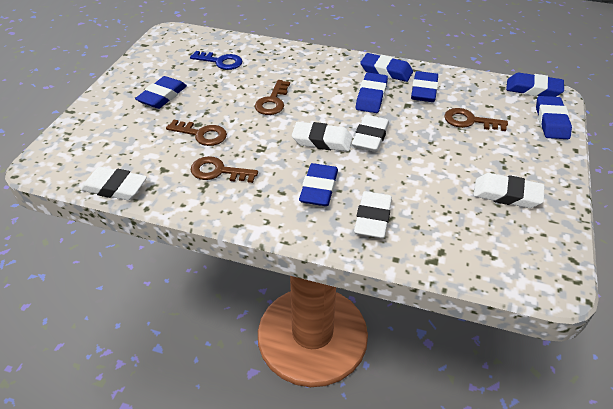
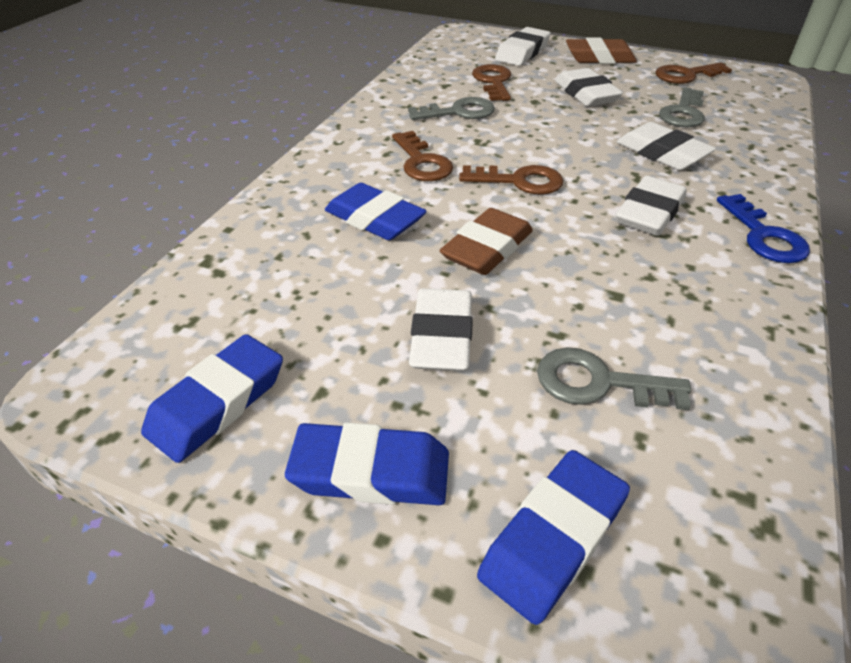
blue eraser: 7 -> 4
brown eraser: 0 -> 2
grey key: 0 -> 3

